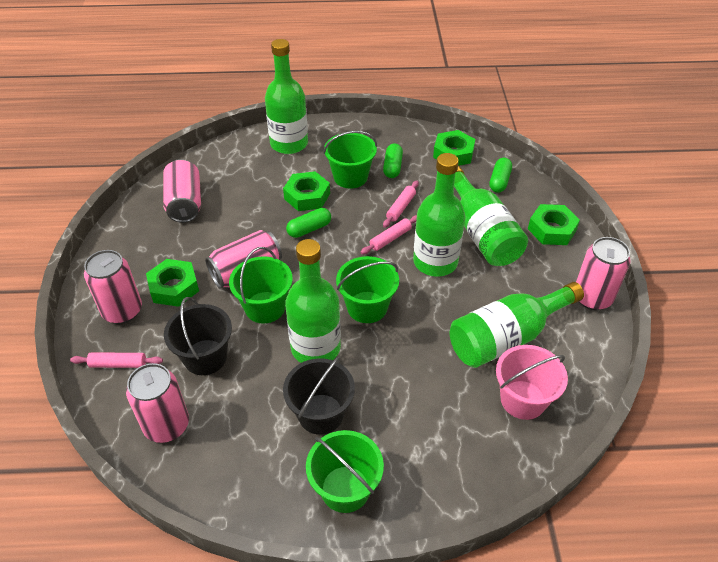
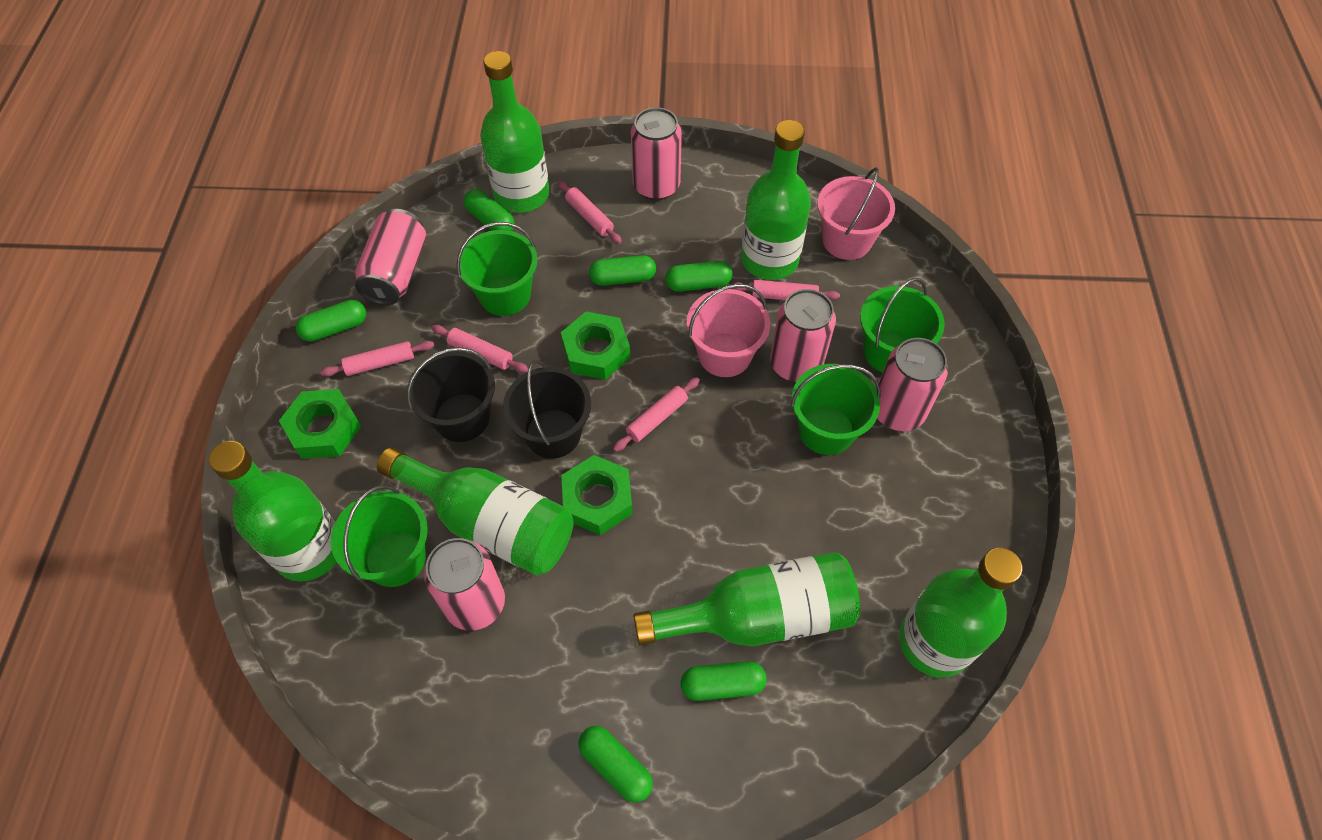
green bottle: 5 -> 6
green capsule: 3 -> 6
green nut: 4 -> 3
pink bucket: 1 -> 2
pink rolling pin: 3 -> 5

